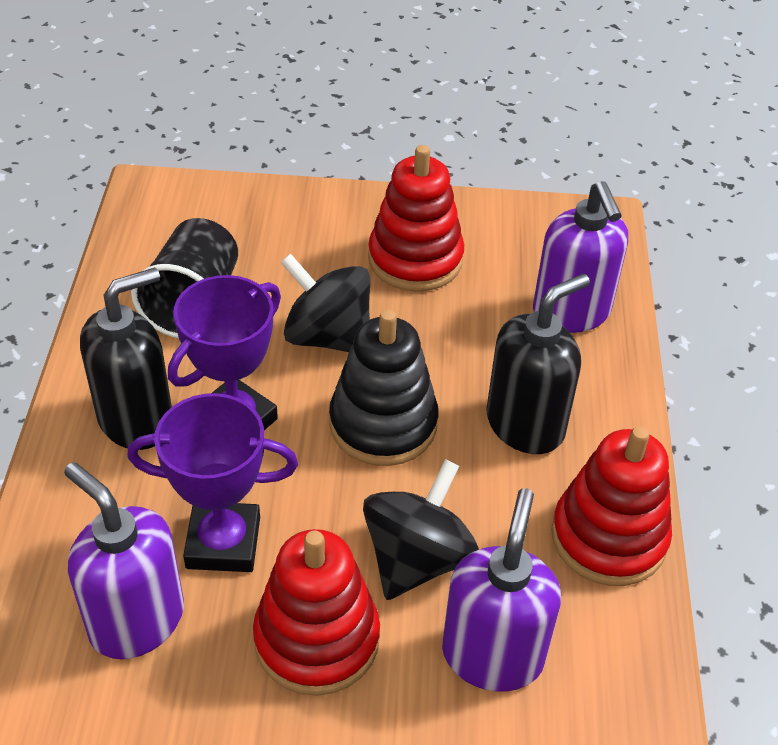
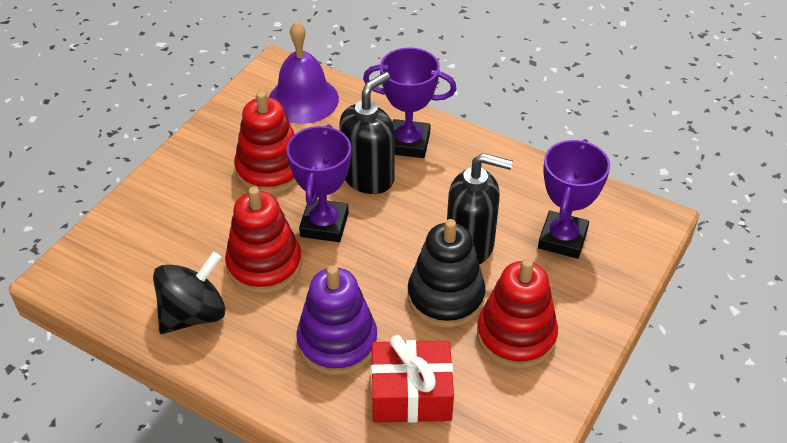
black cup: 1 -> 0
black spinning top: 2 -> 1
purple bell: 0 -> 1
purple soap dispenser: 3 -> 0
purple stacking toy: 0 -> 1
purple trophy: 2 -> 3
red gift: 0 -> 1

